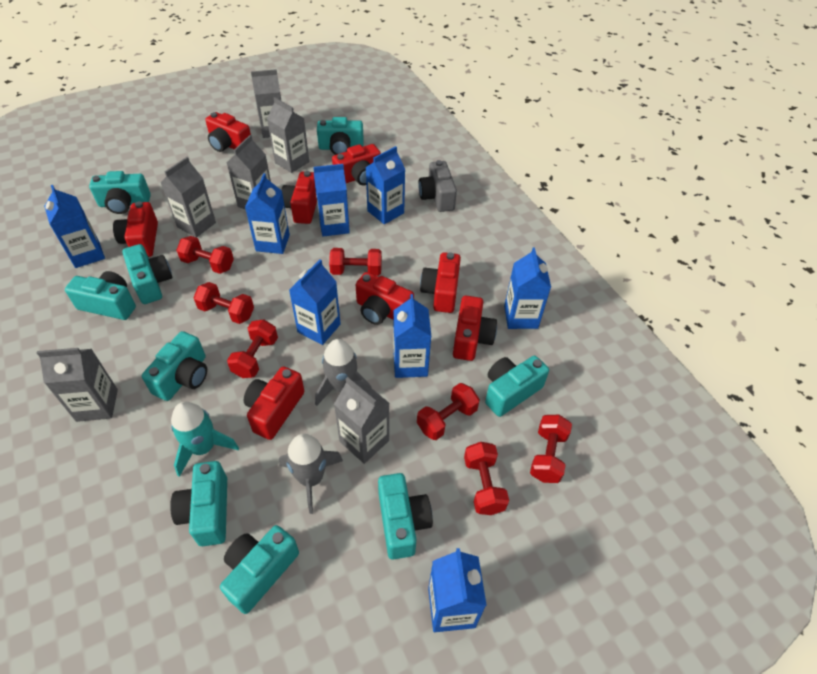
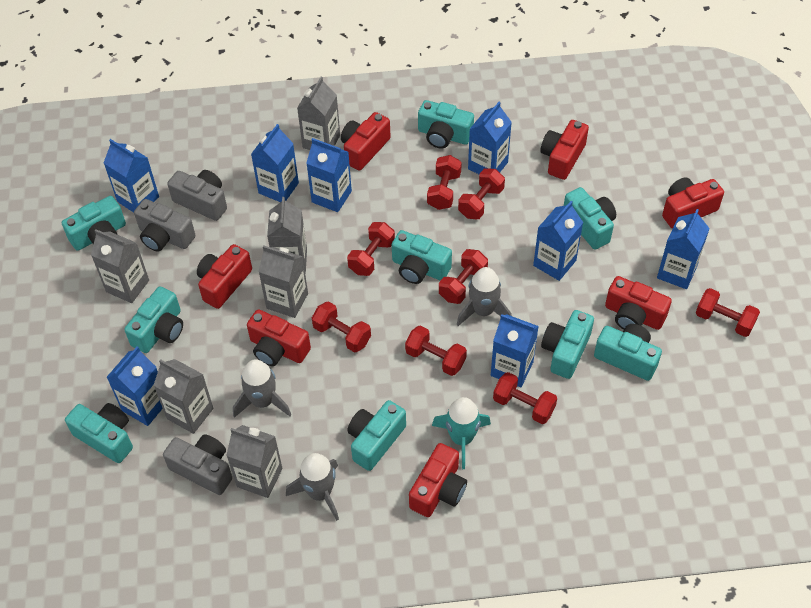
grey camera: 1 -> 3
grey rocket: 2 -> 3
red camera: 8 -> 7
red dumbbell: 7 -> 8

